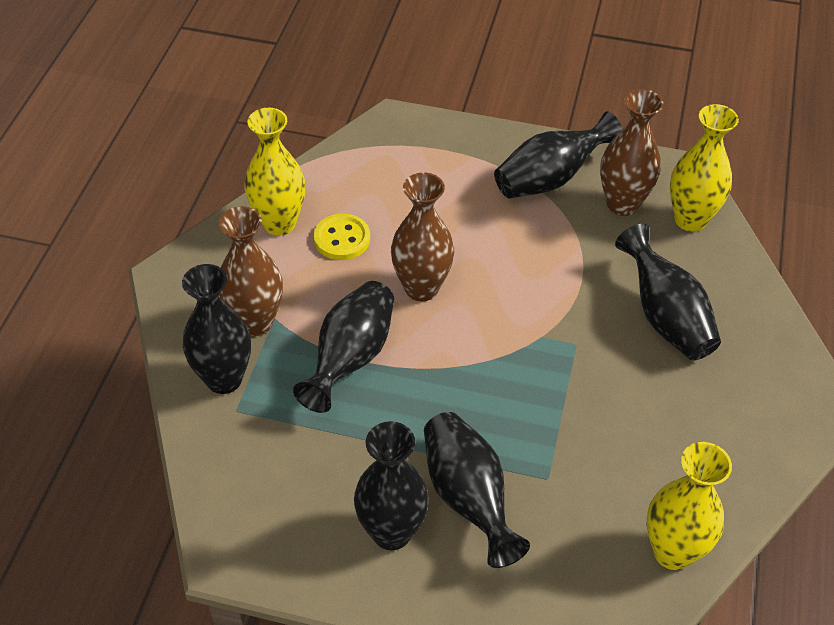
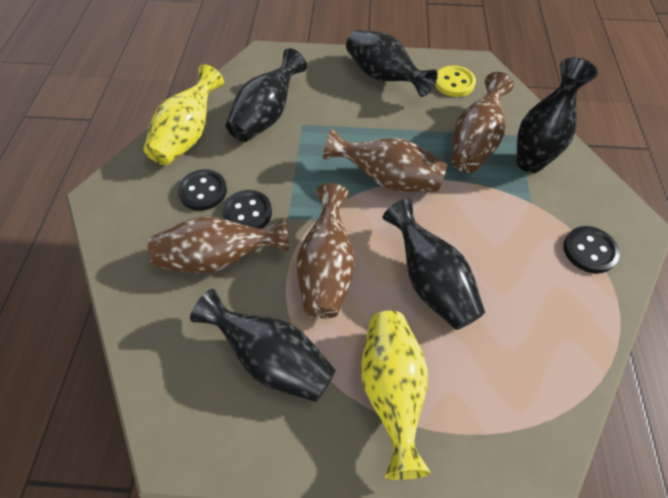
black button: 0 -> 3
black vase: 6 -> 5
brown vase: 3 -> 4
yellow vase: 3 -> 2

